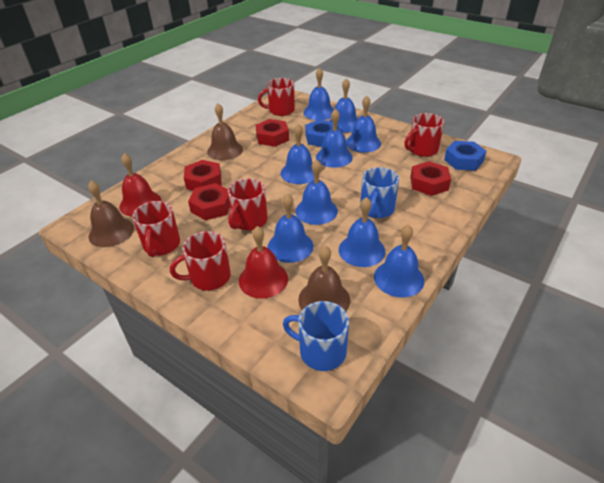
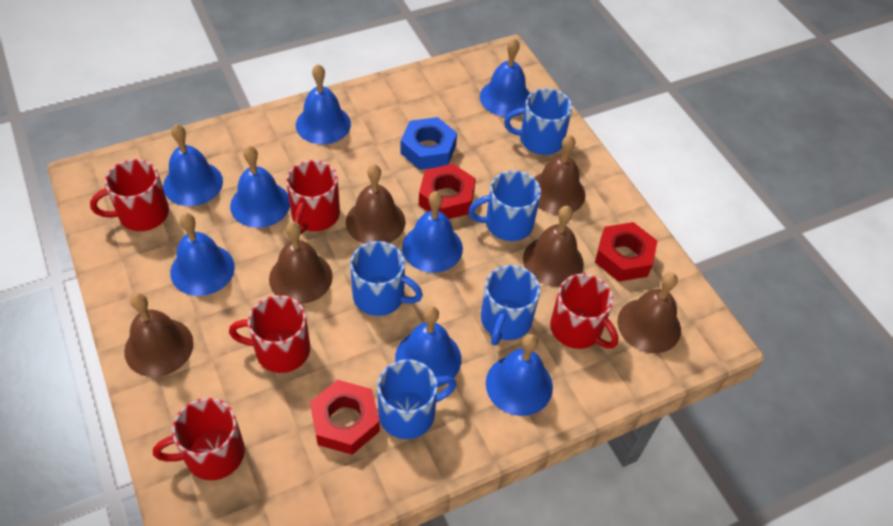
blue bell: 9 -> 8
blue mug: 2 -> 5
blue nut: 2 -> 1
brown bell: 3 -> 6
red bell: 2 -> 0
red nut: 4 -> 3

